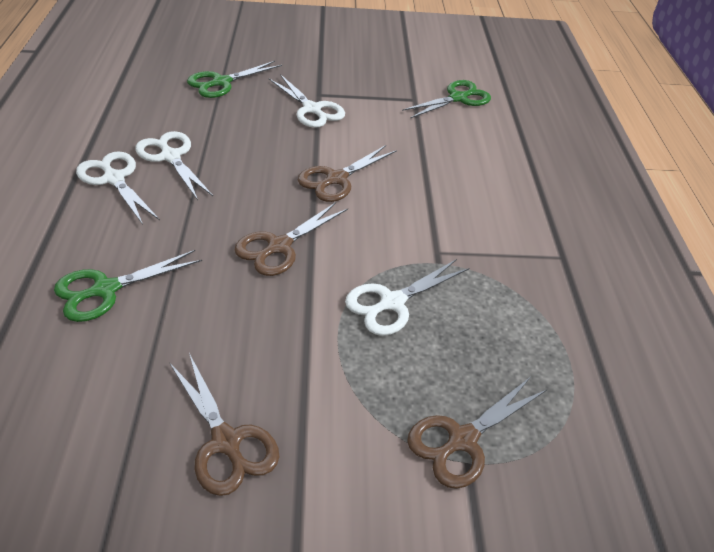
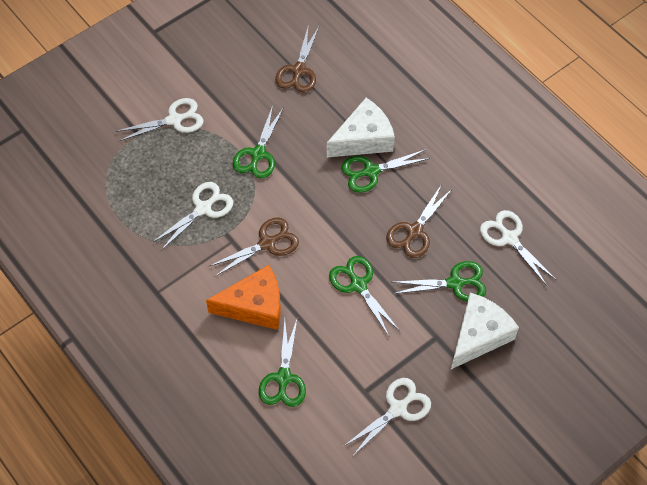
brown scissors: 4 -> 3
green scissors: 3 -> 5
orange cheese: 0 -> 1
white cheese: 0 -> 2

